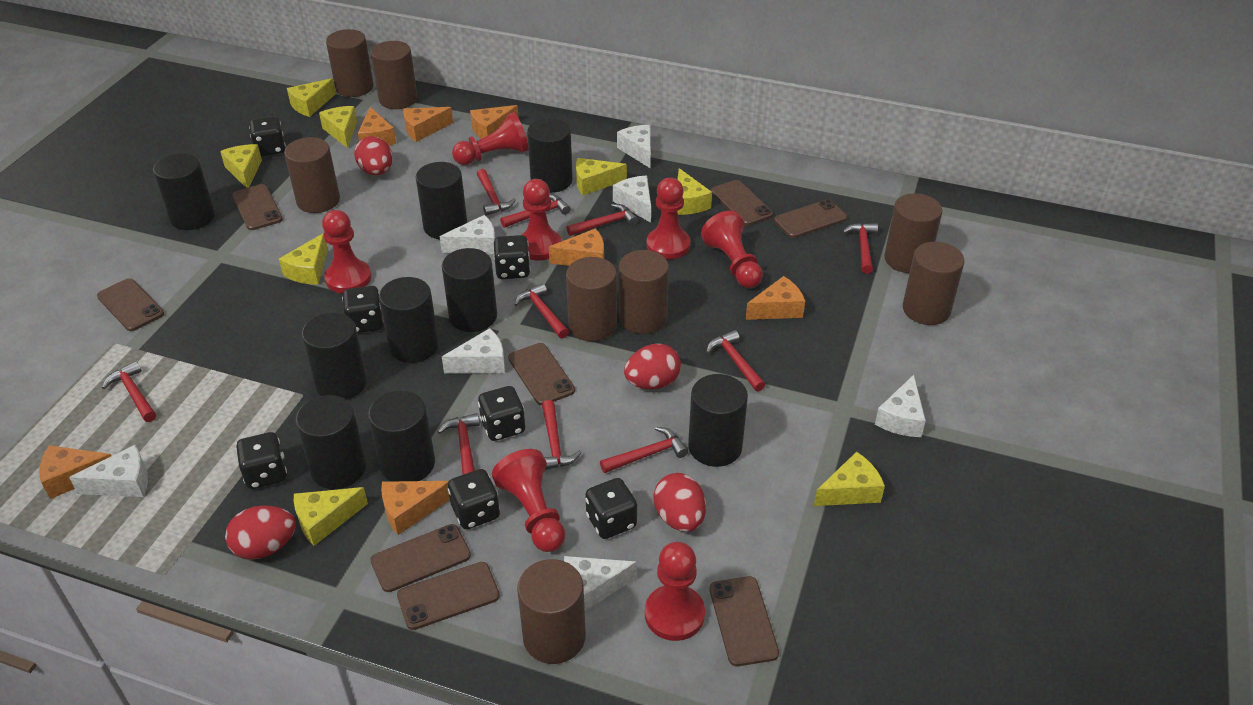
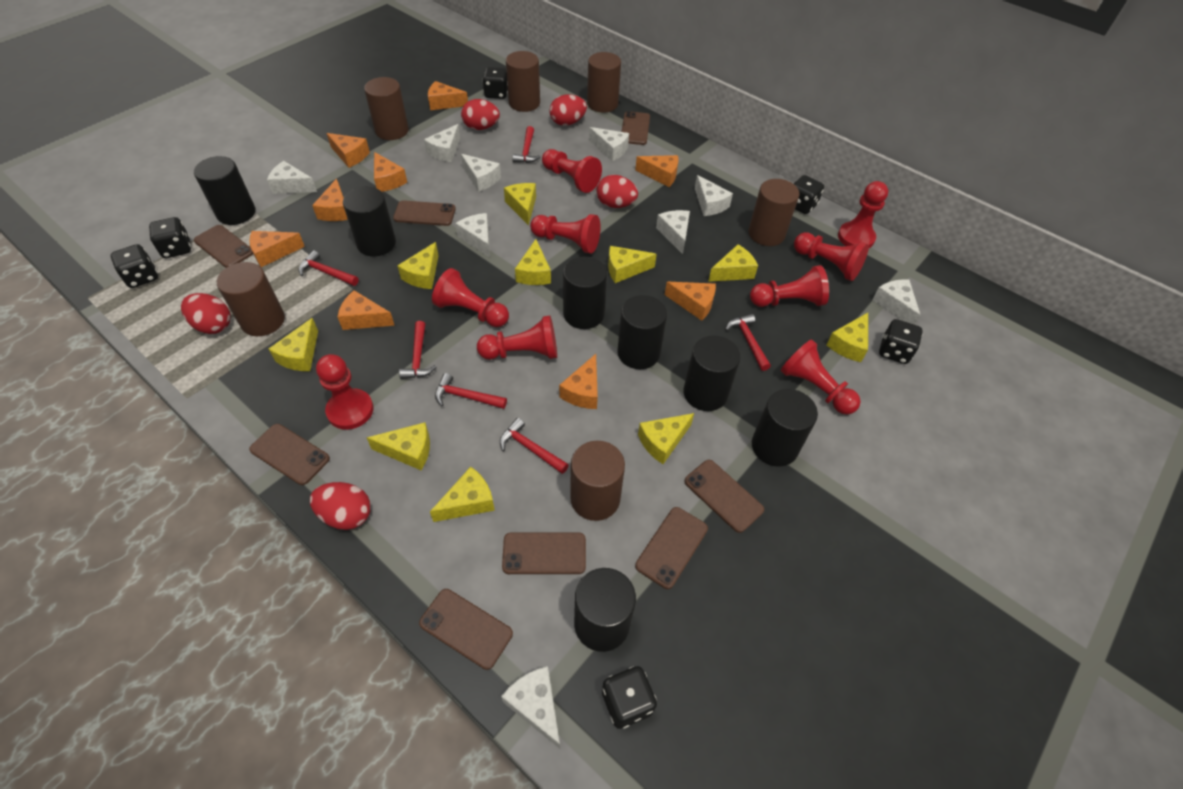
black cylinder: 9 -> 7
black dice: 7 -> 6
brown cylinder: 8 -> 6
orange cheese: 7 -> 9
red egg: 4 -> 5
red hammer: 10 -> 6
red pawn: 7 -> 9
white cheese: 7 -> 9
yellow cheese: 8 -> 10

